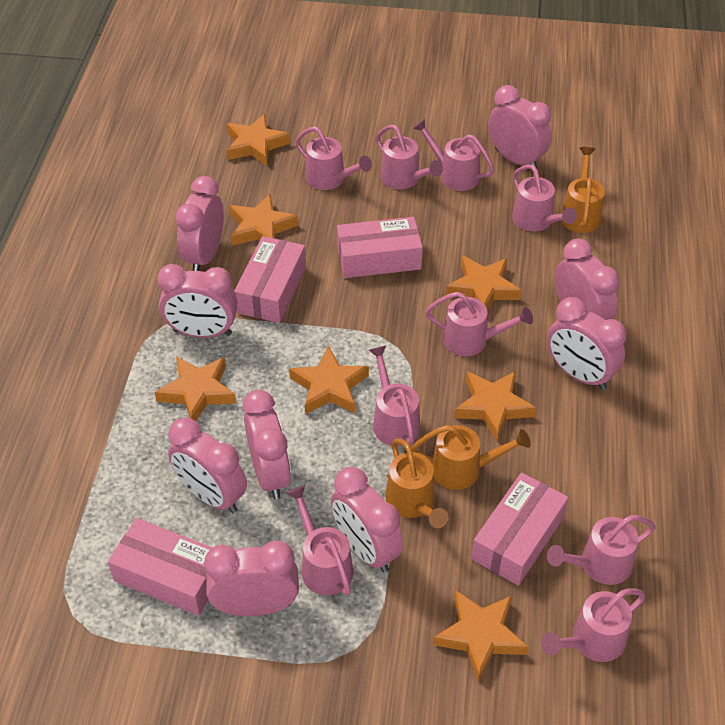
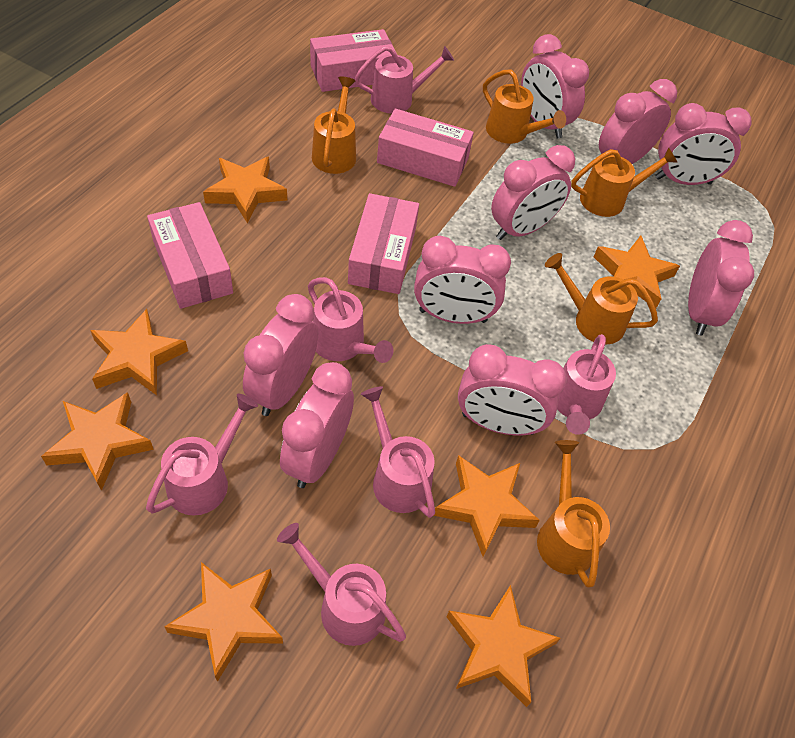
orange watering can: 3 -> 5
pink watering can: 9 -> 6

